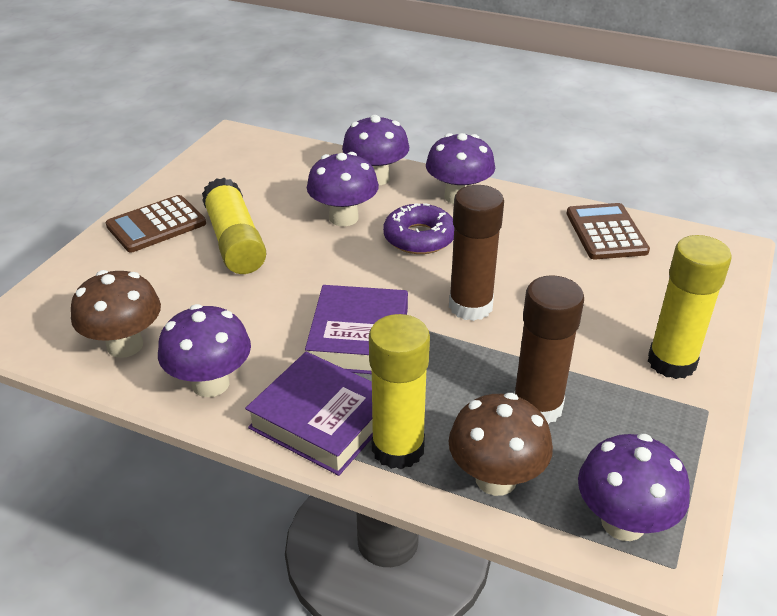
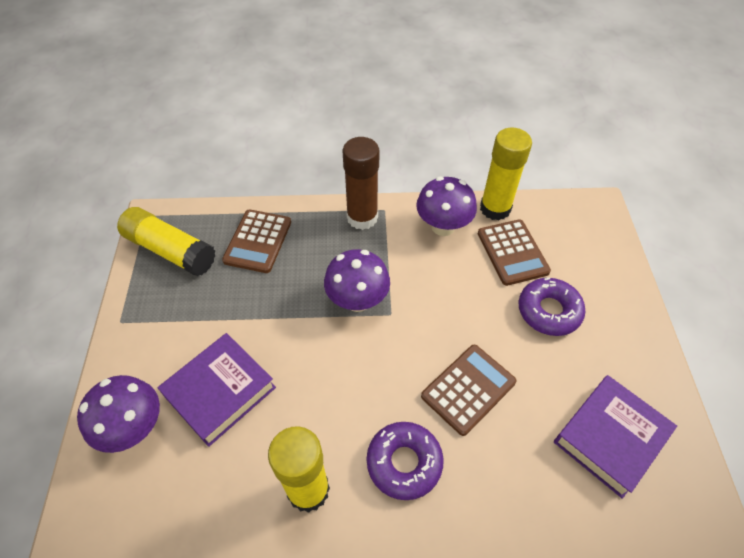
brown calculator: 2 -> 3
brown glue stick: 2 -> 1
brown mushroom: 2 -> 0
purple donut: 1 -> 2
purple mushroom: 5 -> 3

